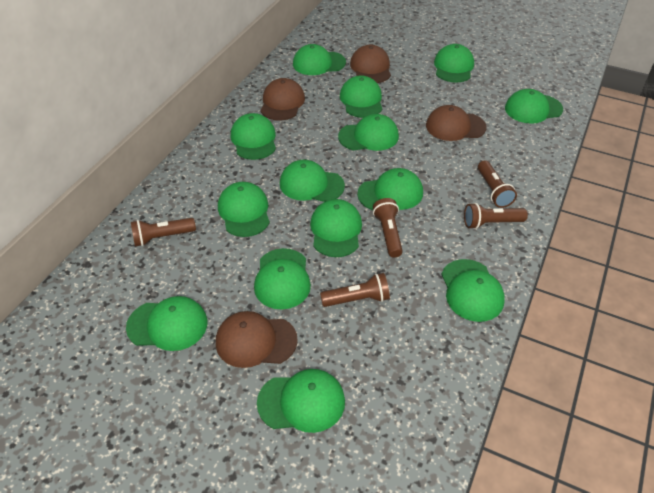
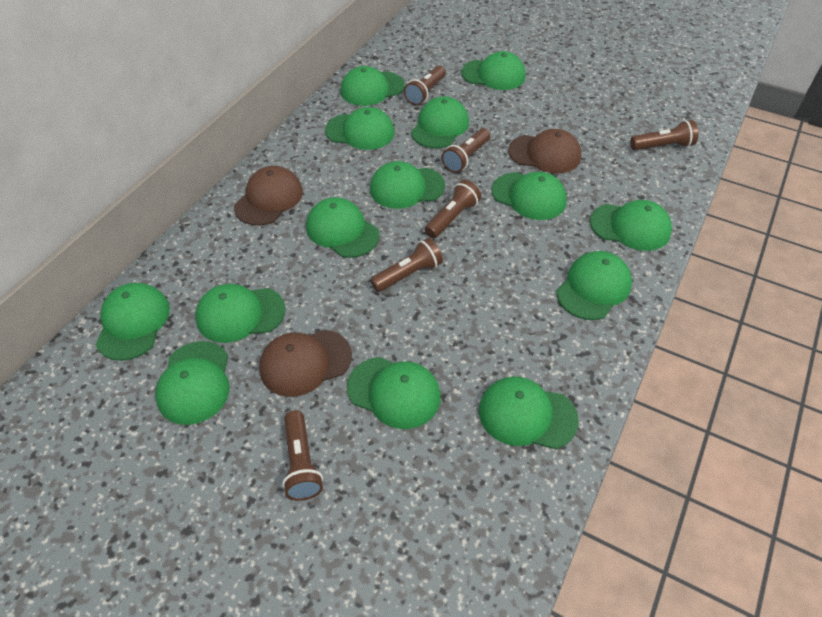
brown cap: 4 -> 3
brown flashlight: 5 -> 6

